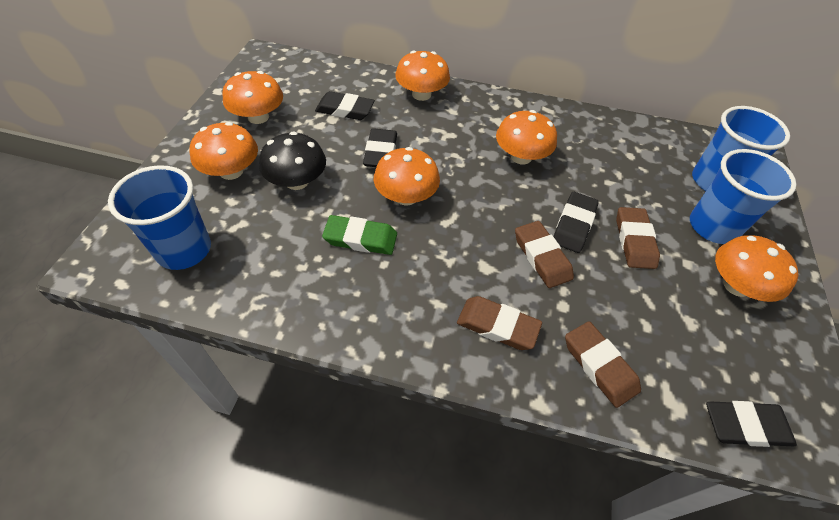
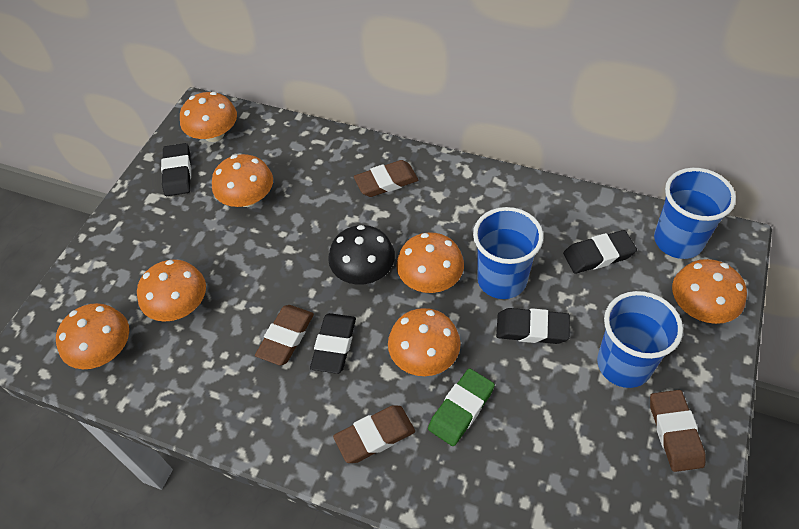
orange mushroom: 6 -> 7

